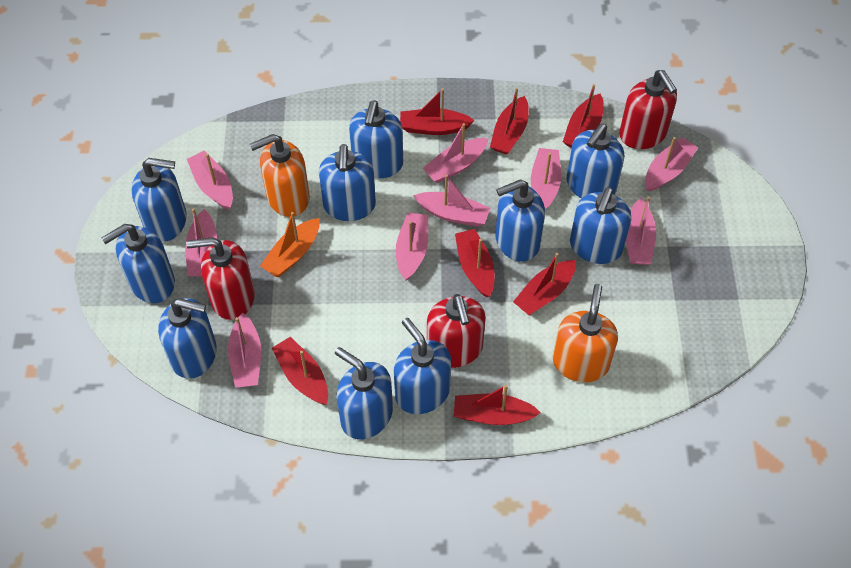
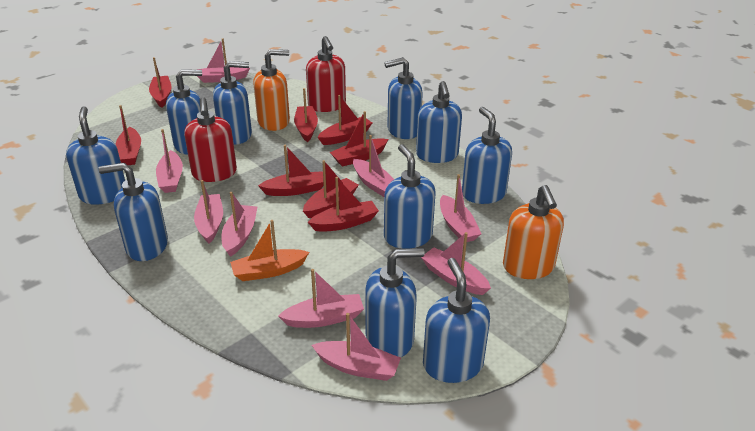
red boat: 7 -> 8
red soap dispenser: 3 -> 2

